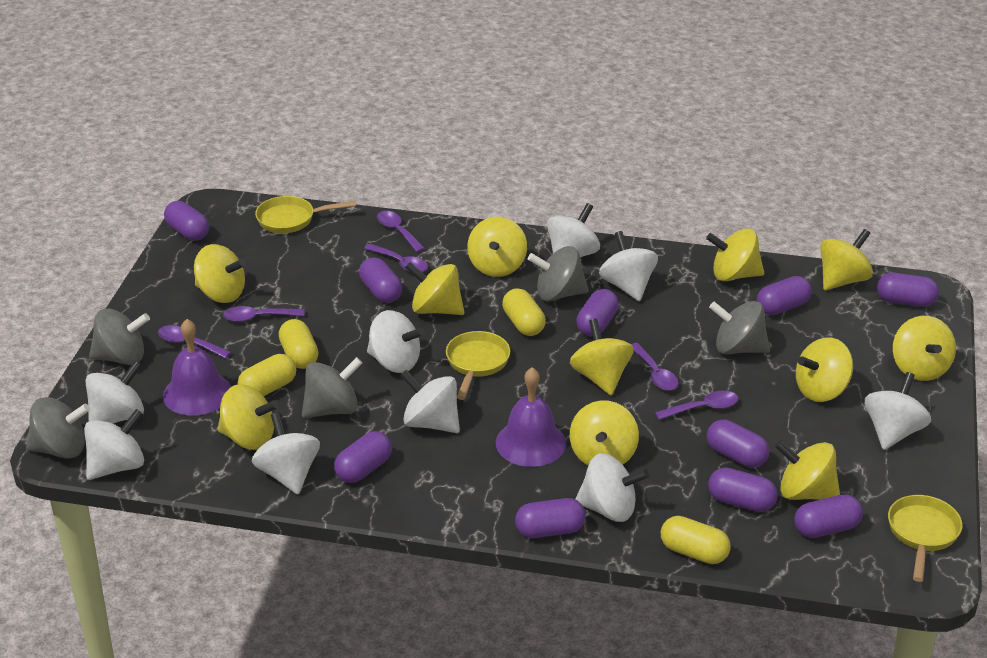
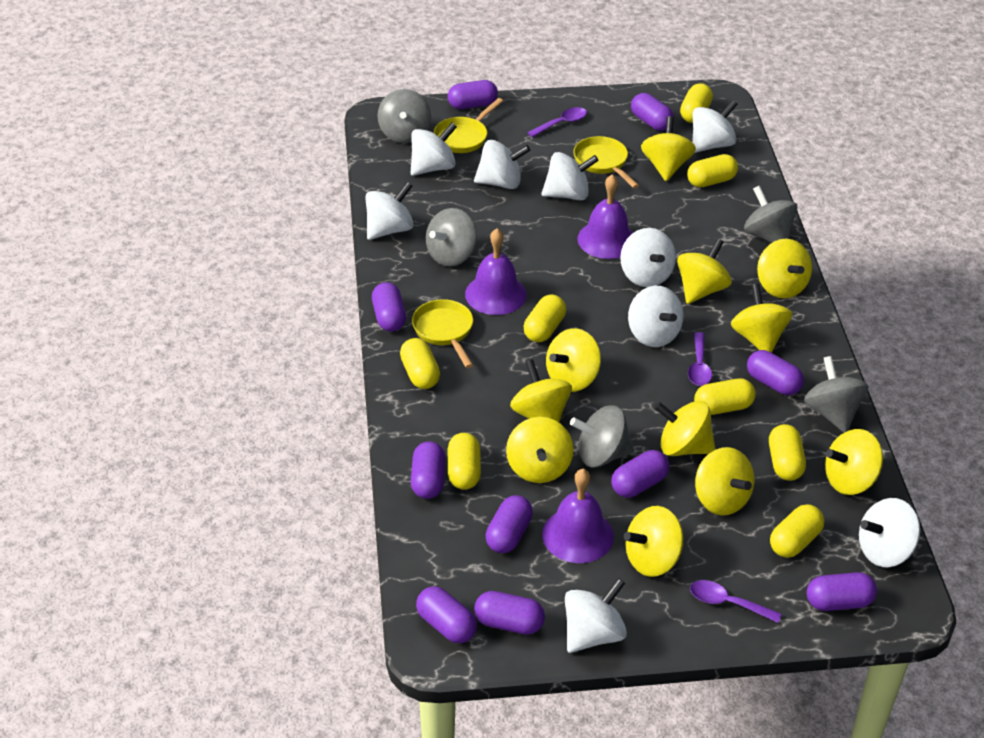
purple bell: 2 -> 3
purple spoon: 6 -> 3
yellow capsule: 4 -> 8

